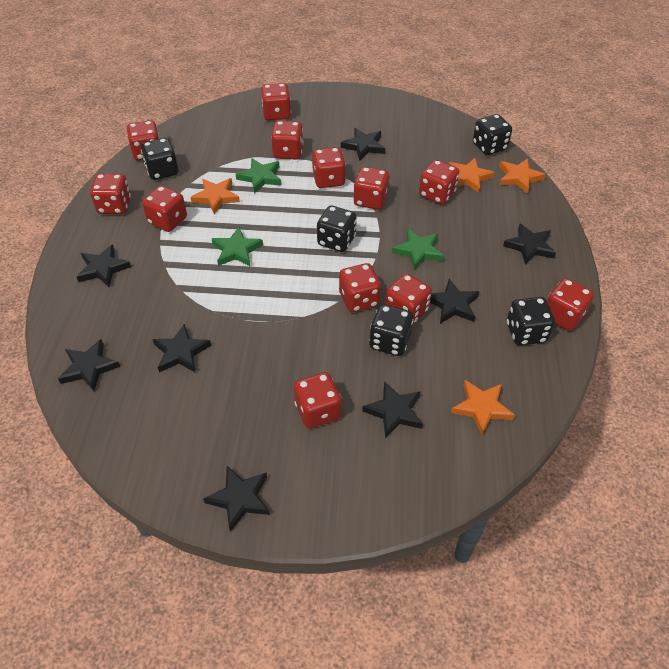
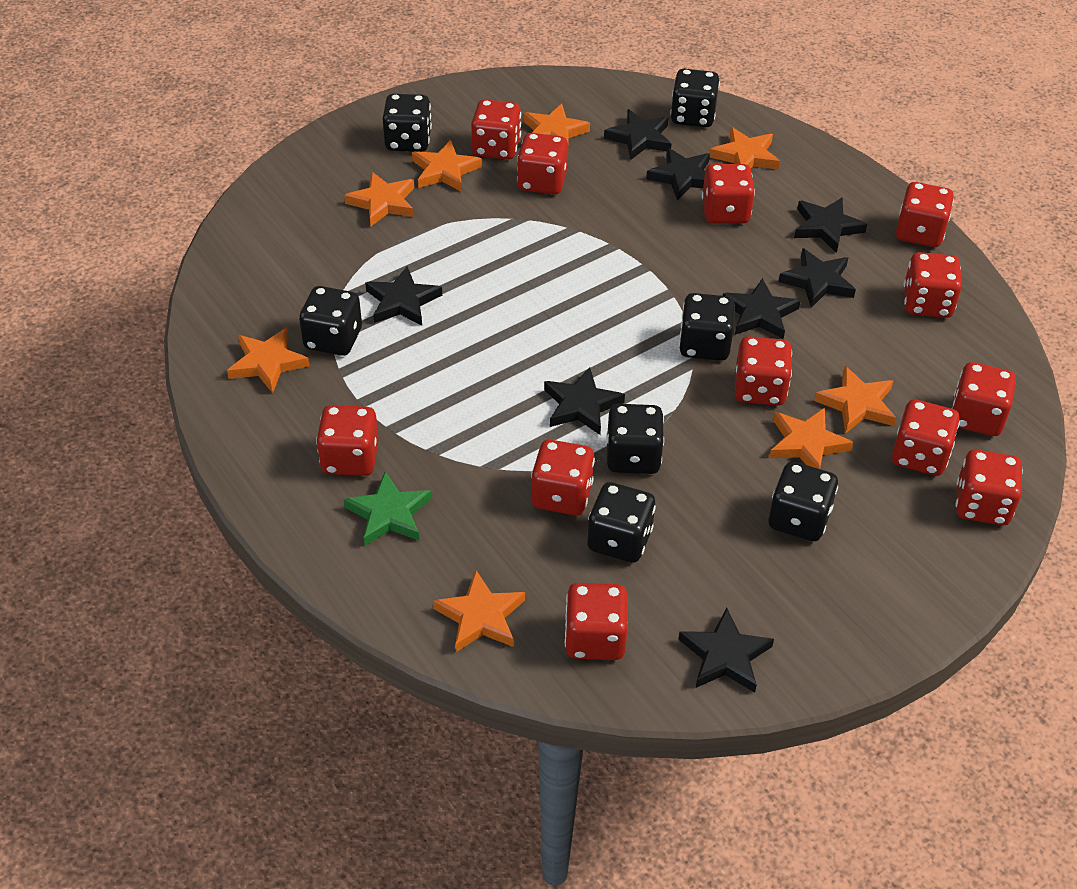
black dice: 5 -> 7
green star: 3 -> 1
orange star: 4 -> 8

